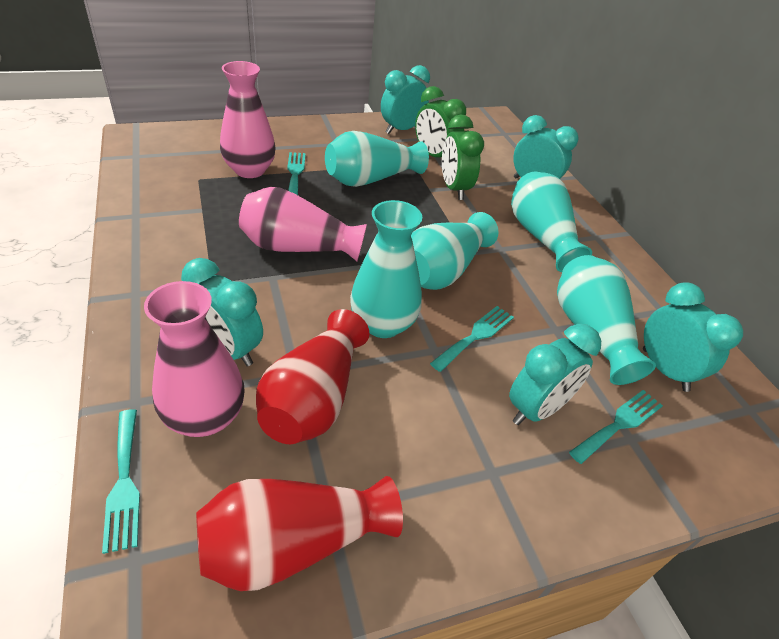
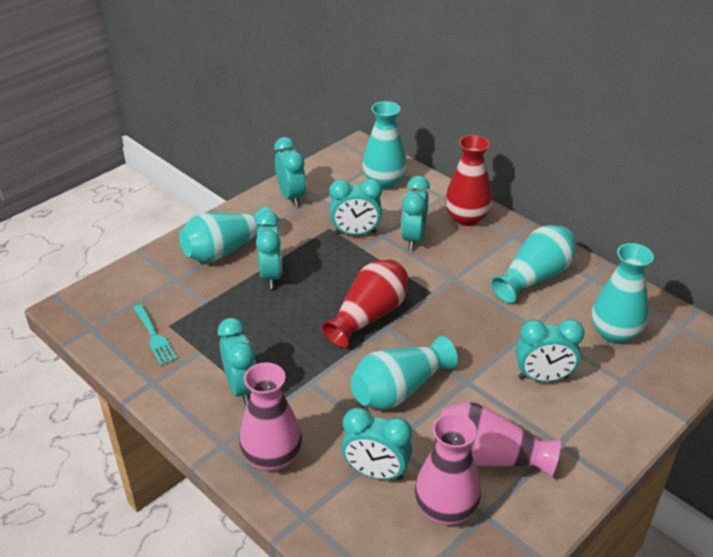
green clock: 2 -> 0
turquoise clock: 5 -> 7
turquoise fork: 4 -> 1

